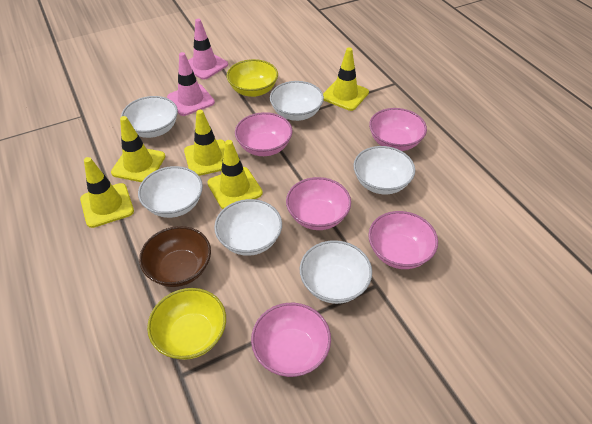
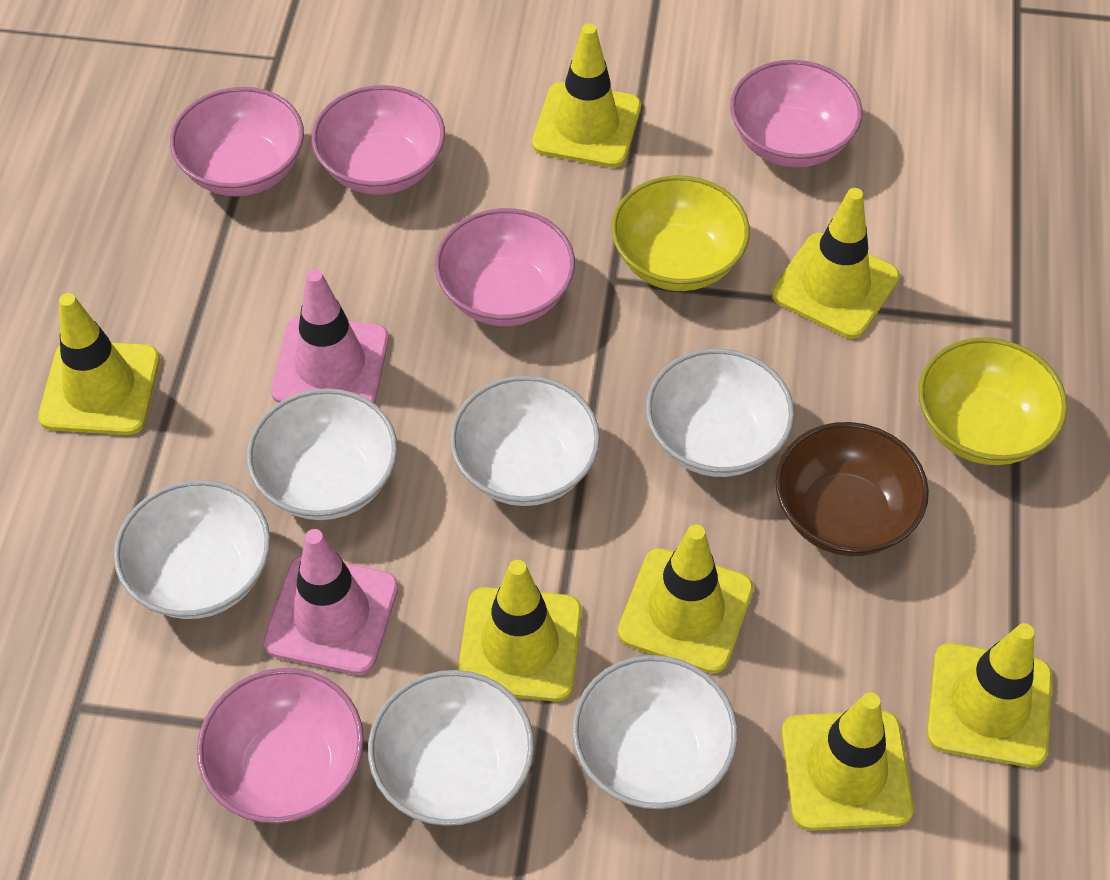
yellow traffic cone: 5 -> 7

